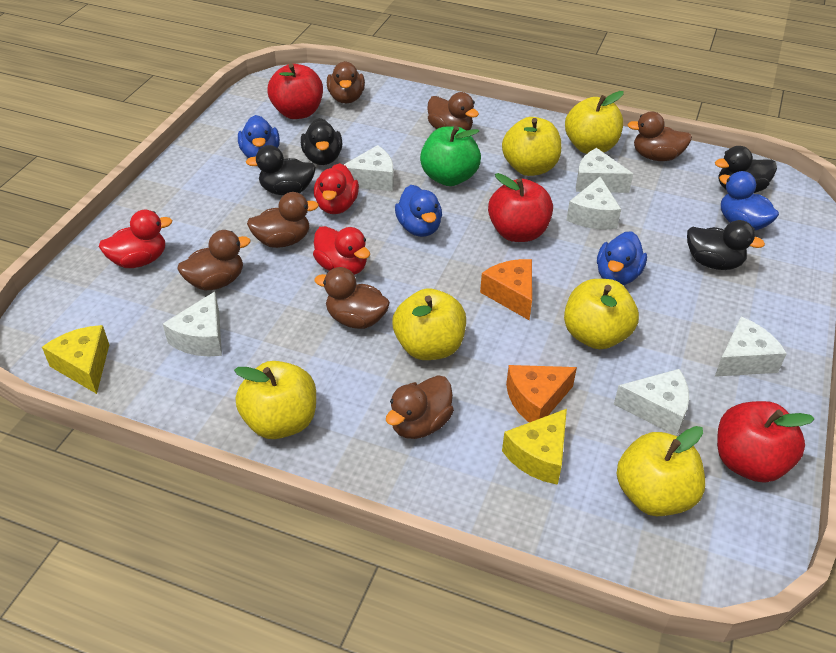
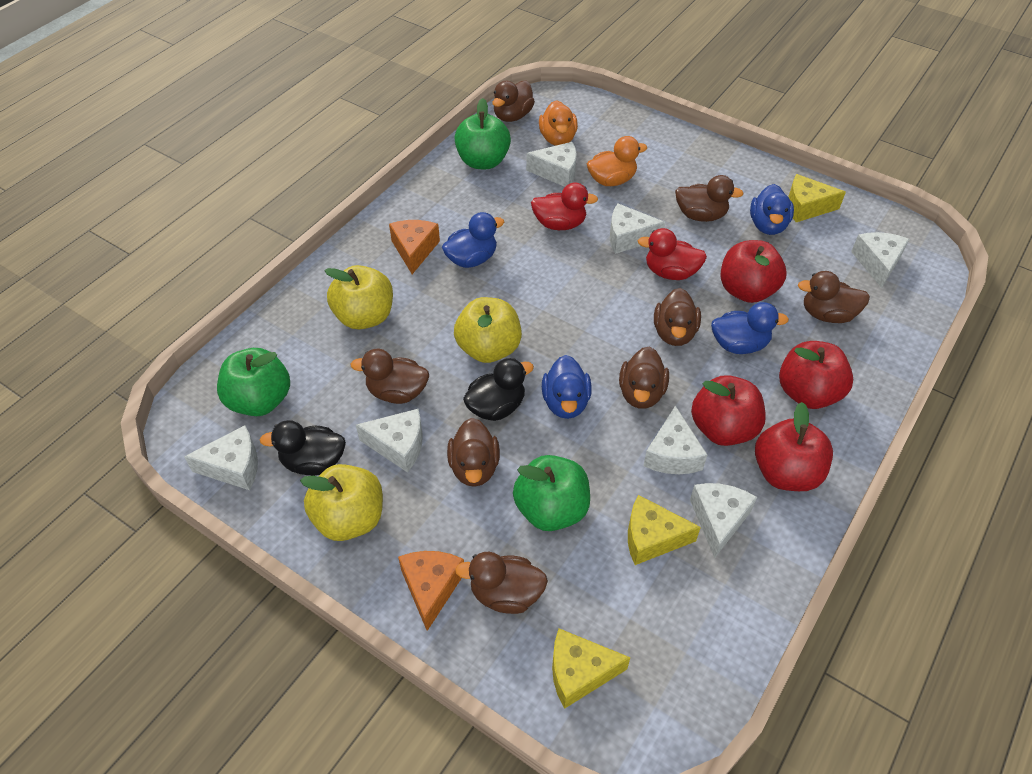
black duck: 4 -> 2
brown duck: 7 -> 8
green apple: 1 -> 3
orange duck: 0 -> 2
red apple: 3 -> 4
red duck: 3 -> 2
white cheese: 6 -> 7
yellow apple: 6 -> 3
yellow cheese: 2 -> 3

